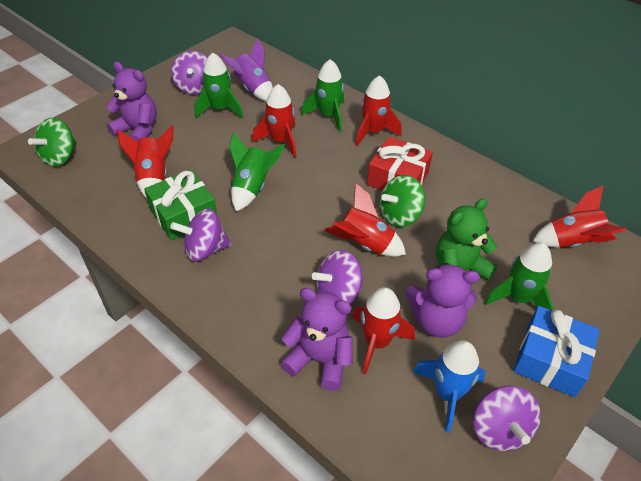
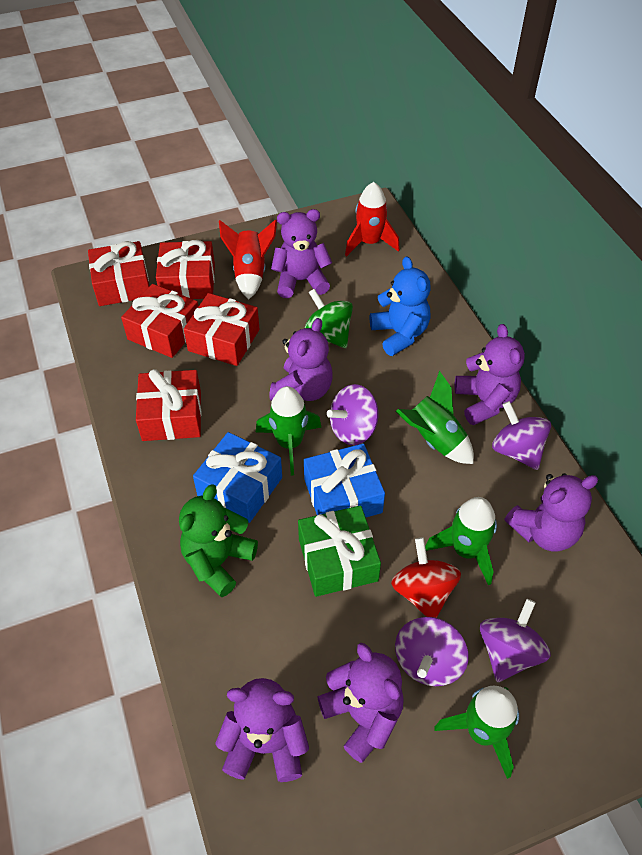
blue gift: 1 -> 2
blue rocket: 1 -> 0
blue teddy bear: 0 -> 1
green spinning top: 2 -> 1
purple rocket: 1 -> 0
purple teddy bear: 3 -> 6
red gift: 1 -> 5
red rocket: 6 -> 2
red spinning top: 0 -> 1

